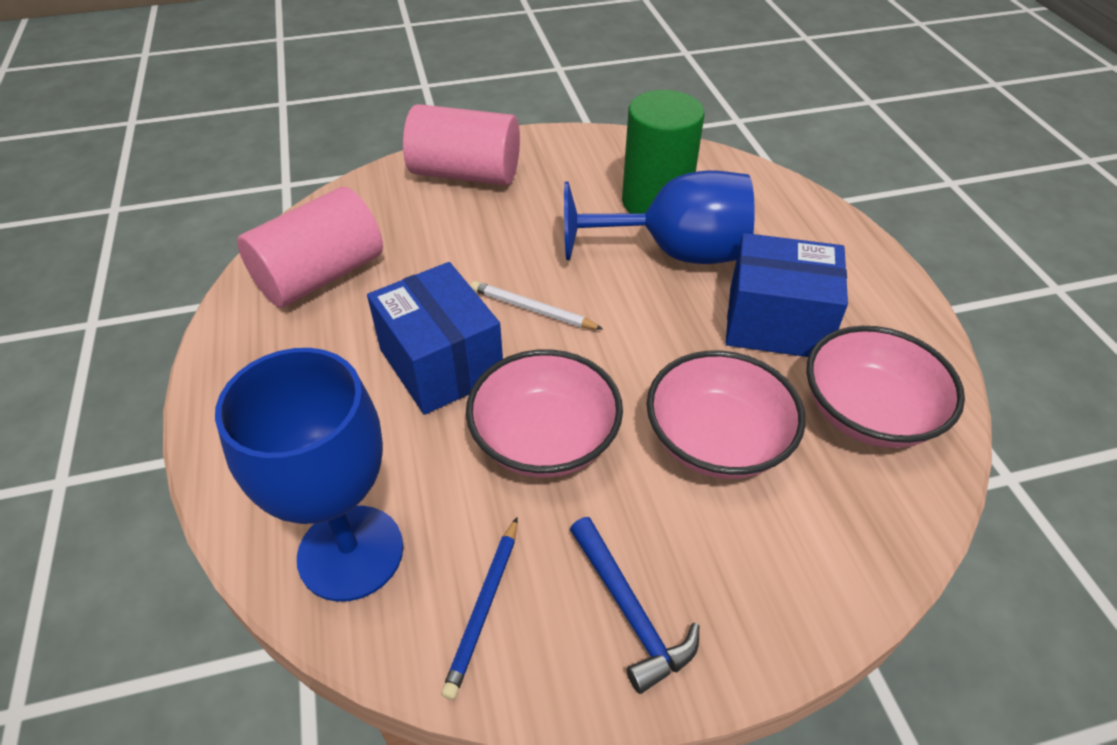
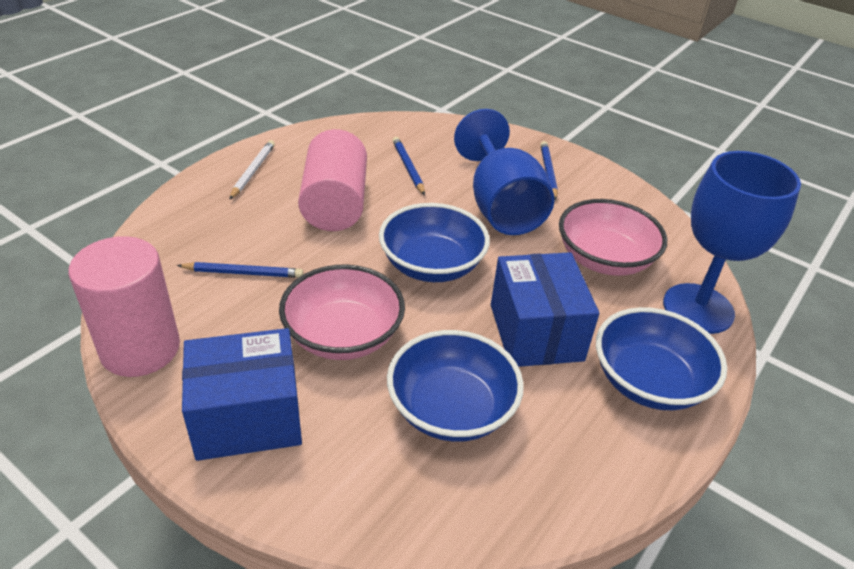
blue bowl: 0 -> 3
blue hammer: 1 -> 0
blue pencil: 1 -> 3
green cylinder: 1 -> 0
pink bowl: 3 -> 2

